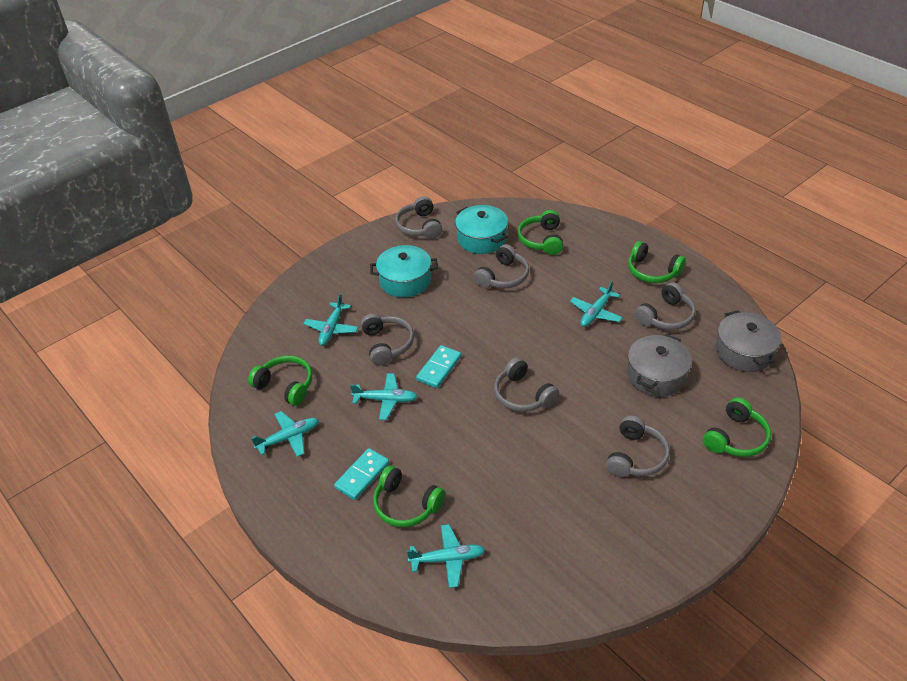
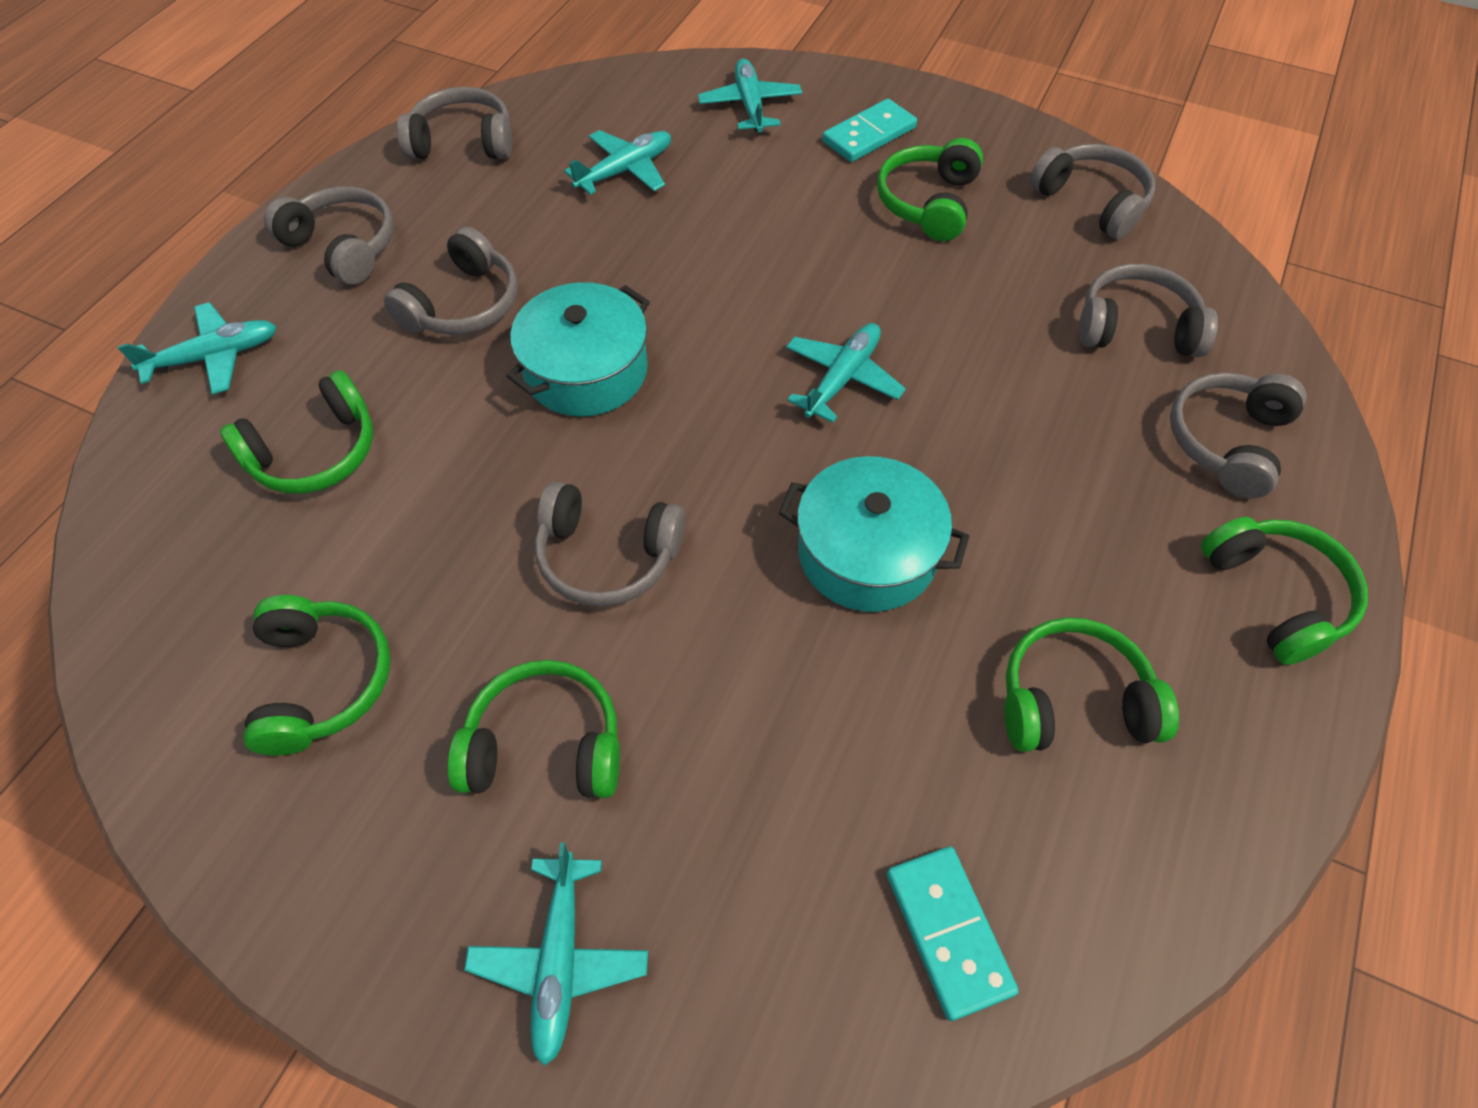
green headphones: 5 -> 6
grey headphones: 6 -> 7
grey pot: 2 -> 0

